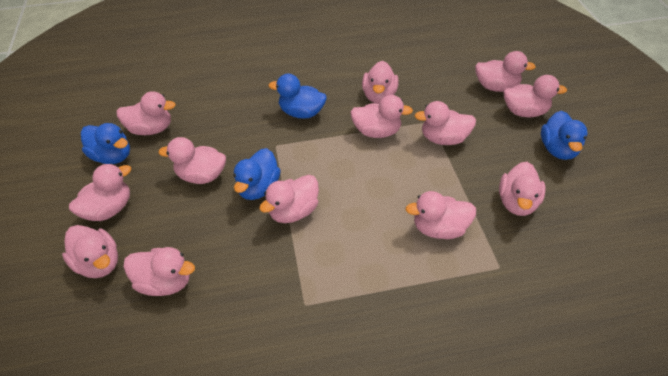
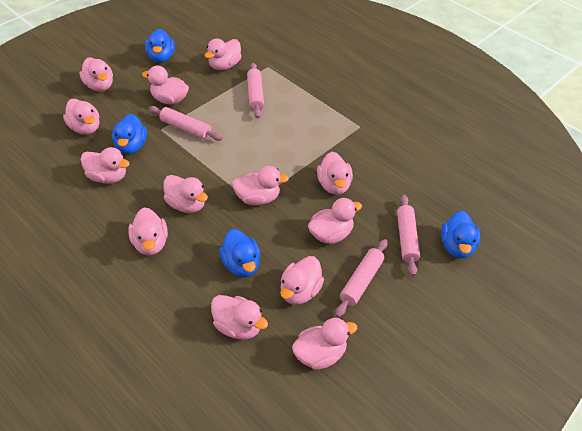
pink rolling pin: 0 -> 4

